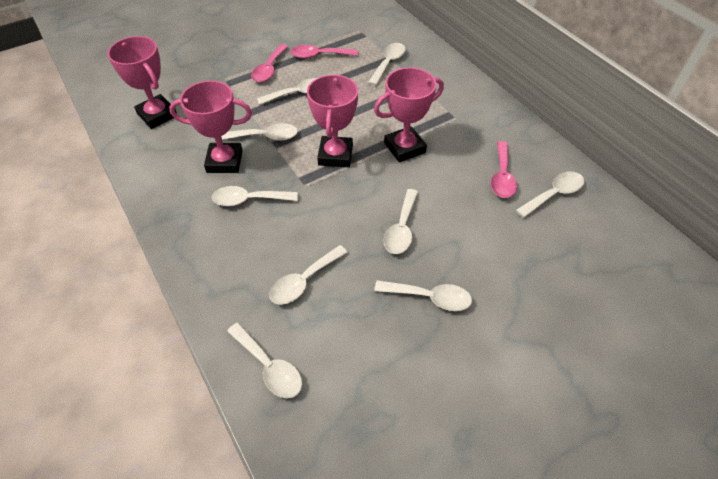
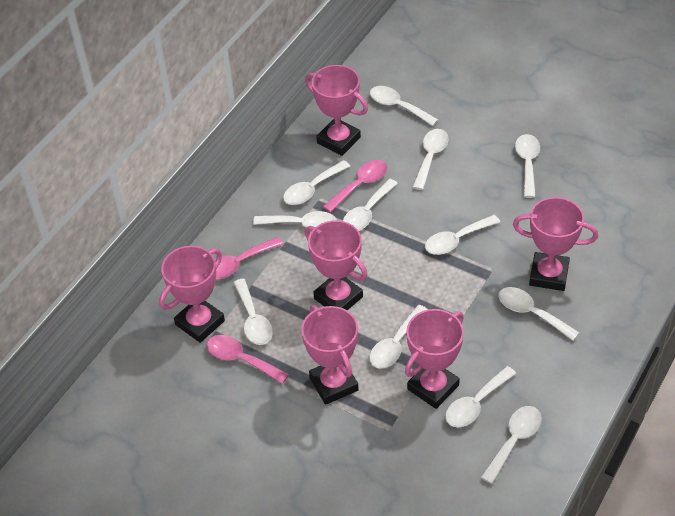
pink trophy: 4 -> 6
white spoon: 9 -> 12

